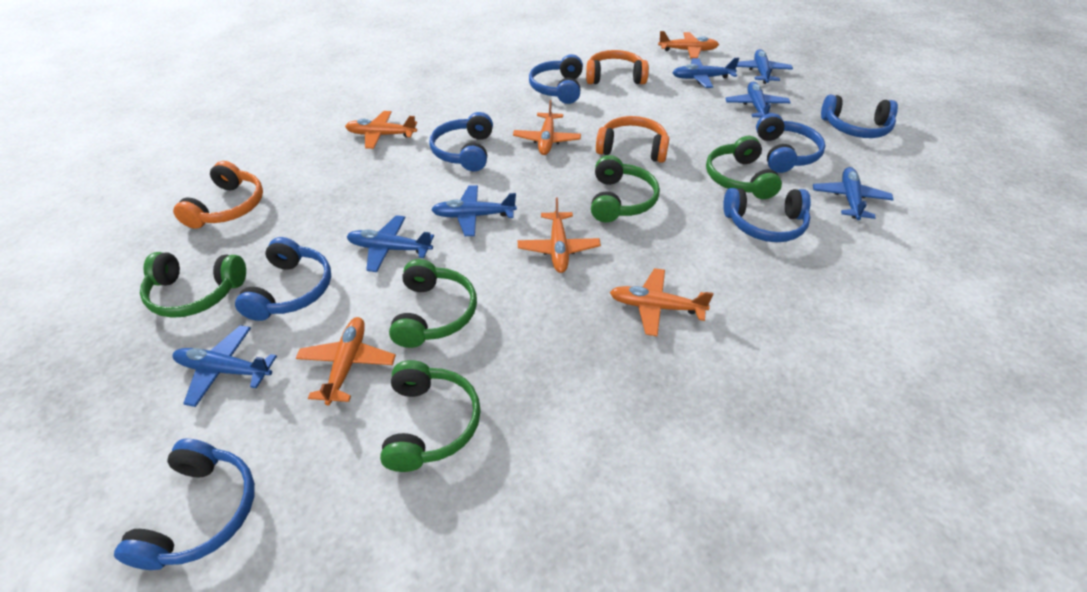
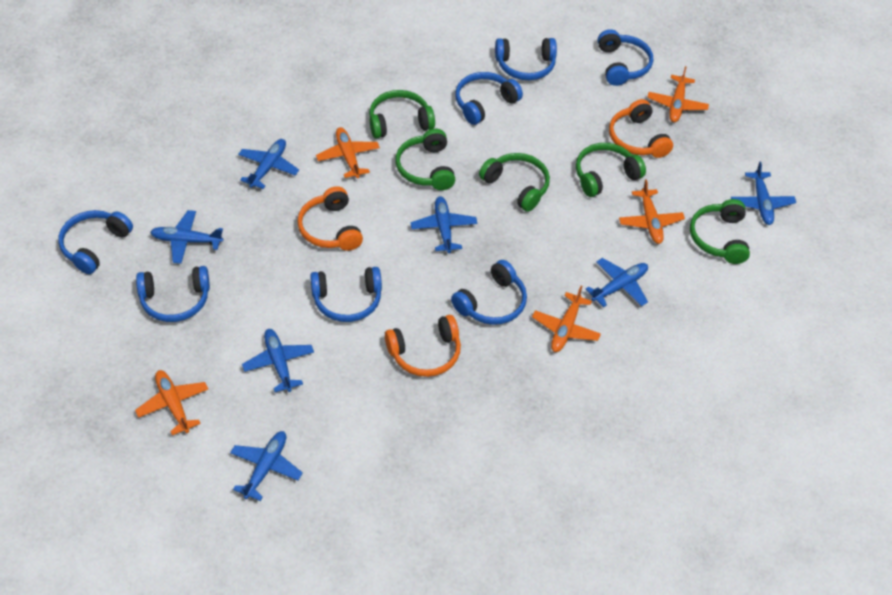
orange plane: 6 -> 5

